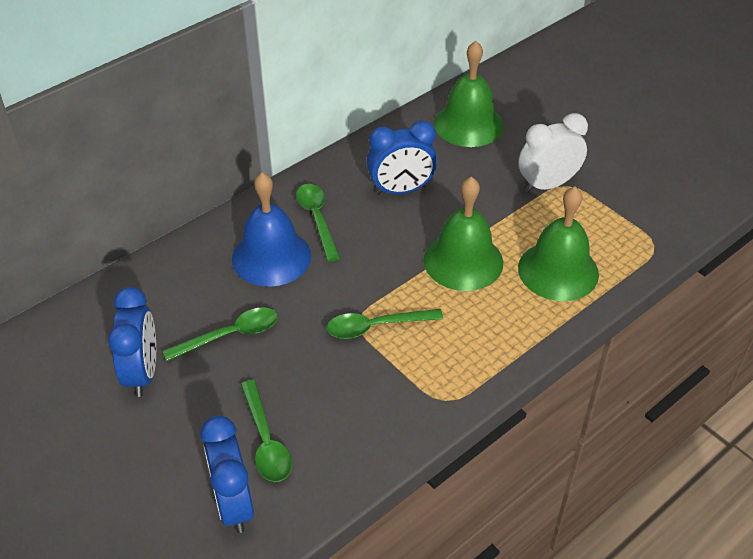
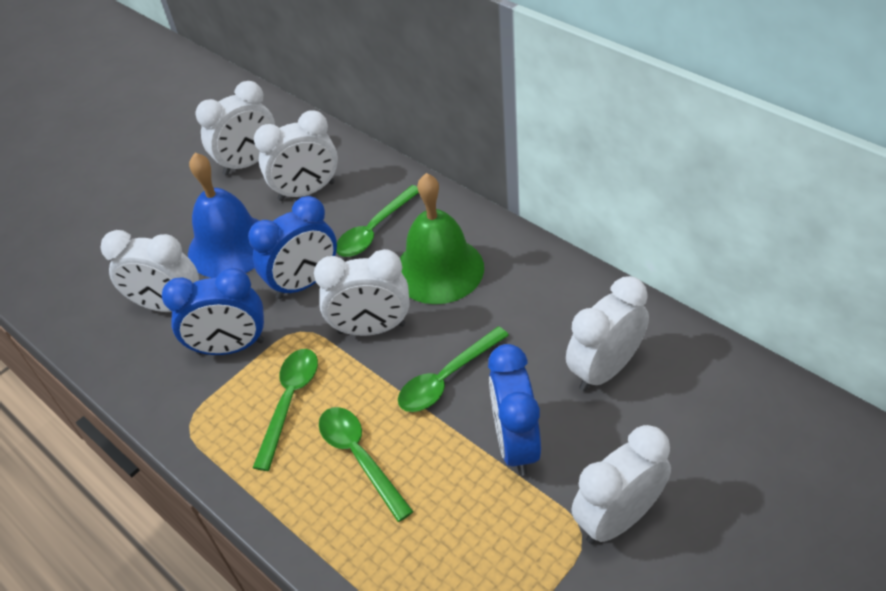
green bell: 3 -> 1
white clock: 1 -> 6

